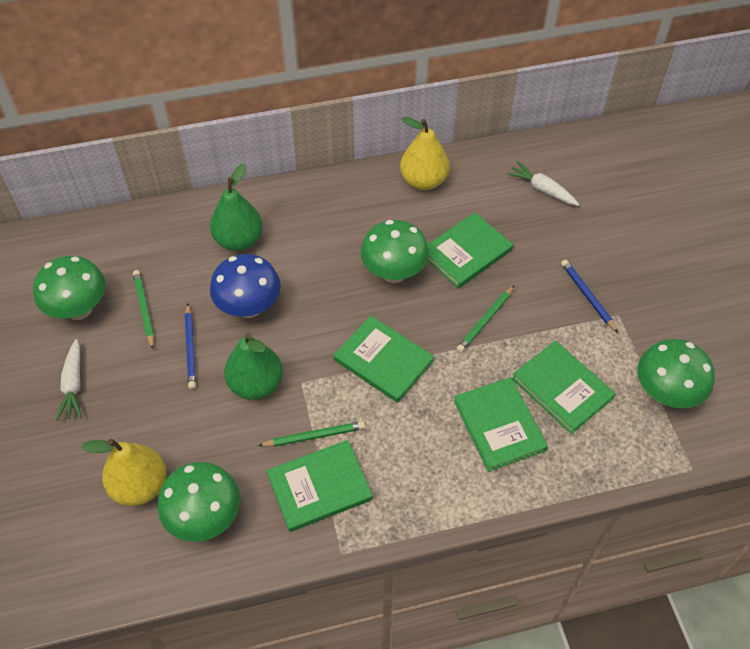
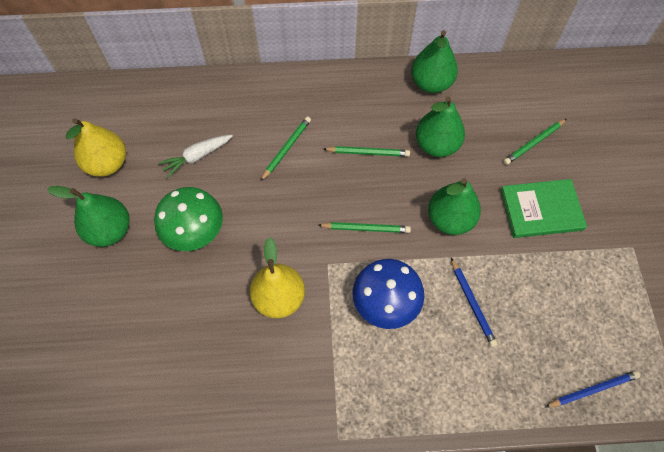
green book: 5 -> 1
green mushroom: 4 -> 1
green pear: 2 -> 4
green pencil: 3 -> 4
white carrot: 2 -> 1

